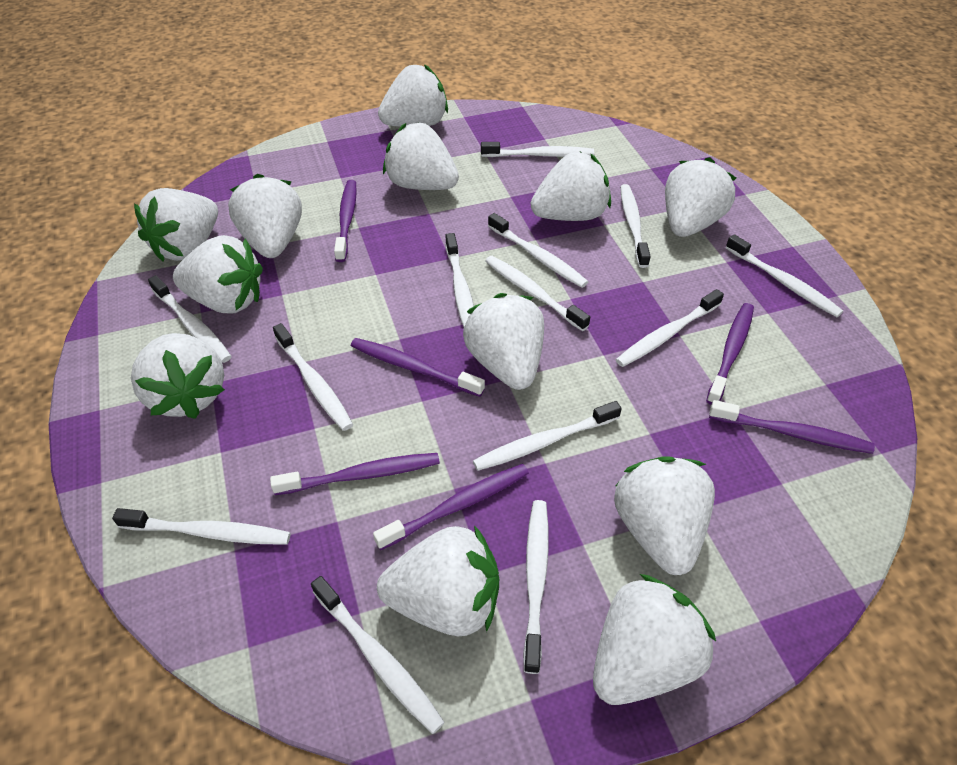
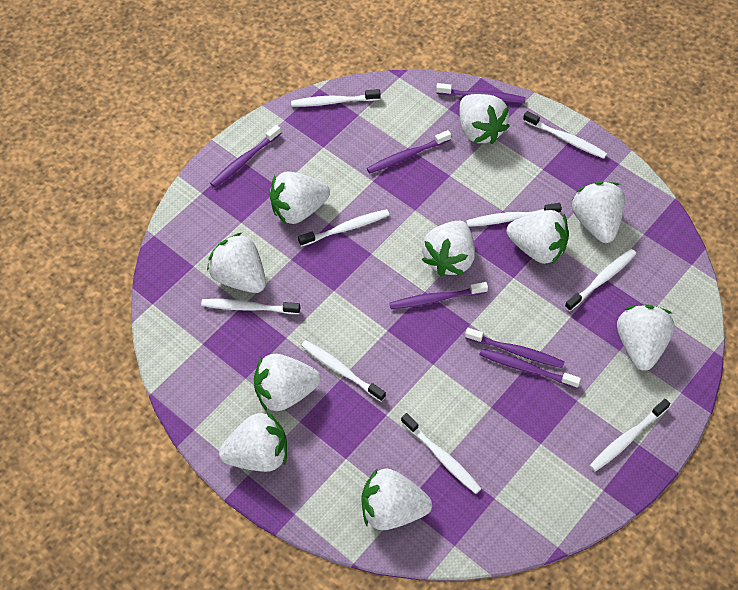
white strawberry: 12 -> 10
white toothbrush: 13 -> 9

